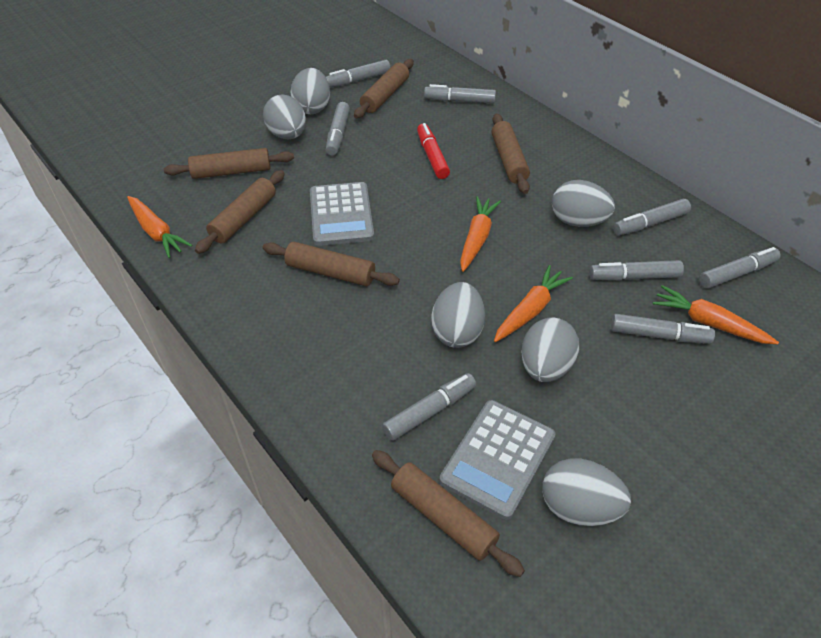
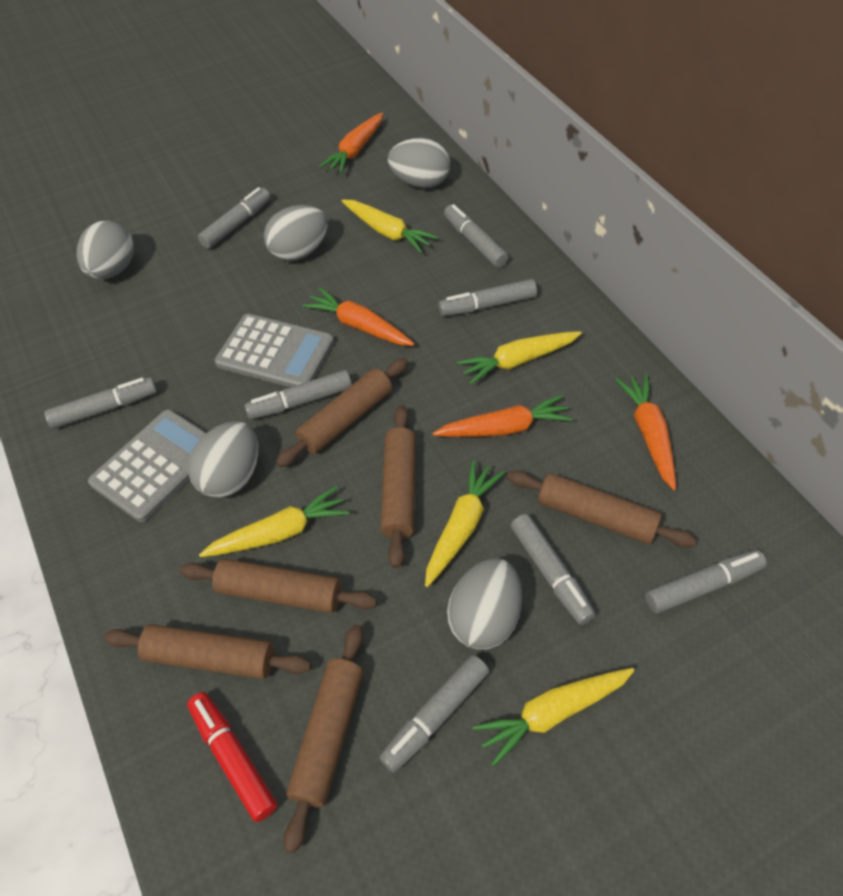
grey egg: 6 -> 5
yellow carrot: 0 -> 5

